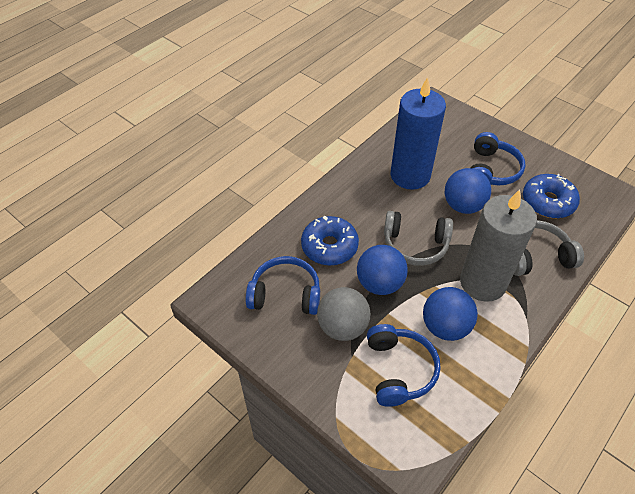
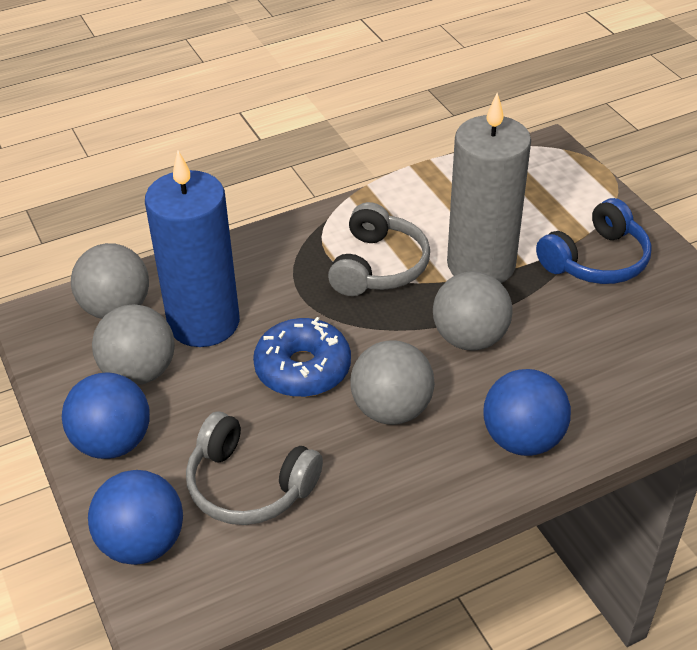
blue donut: 2 -> 1
blue headphones: 3 -> 1
grey ball: 1 -> 4

